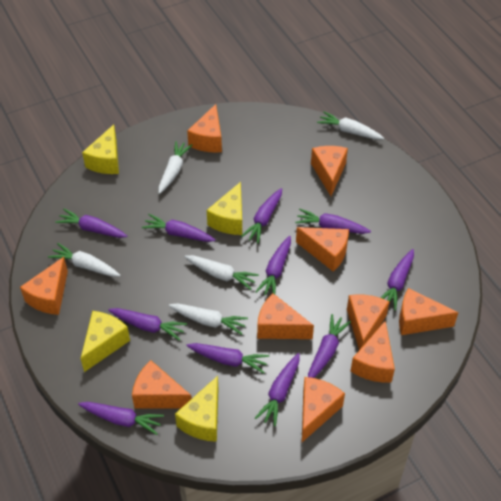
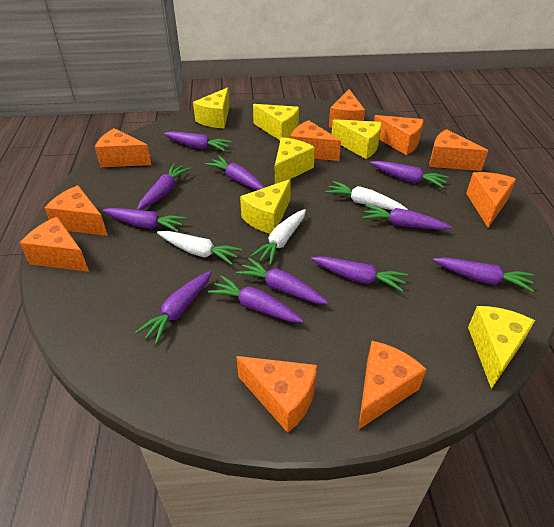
white carrot: 5 -> 3
yellow cheese: 4 -> 6

